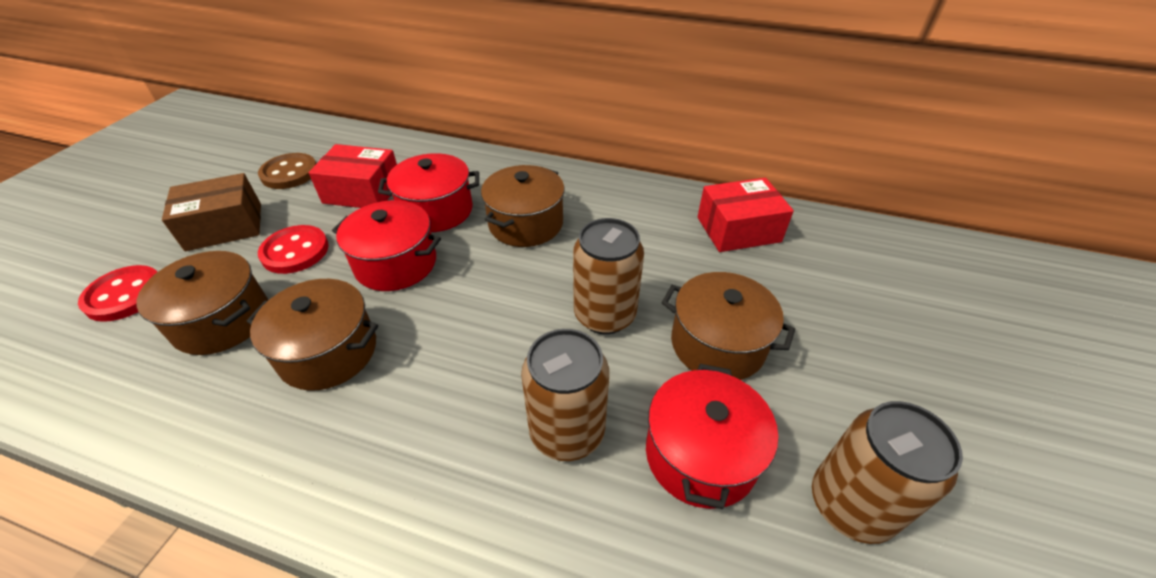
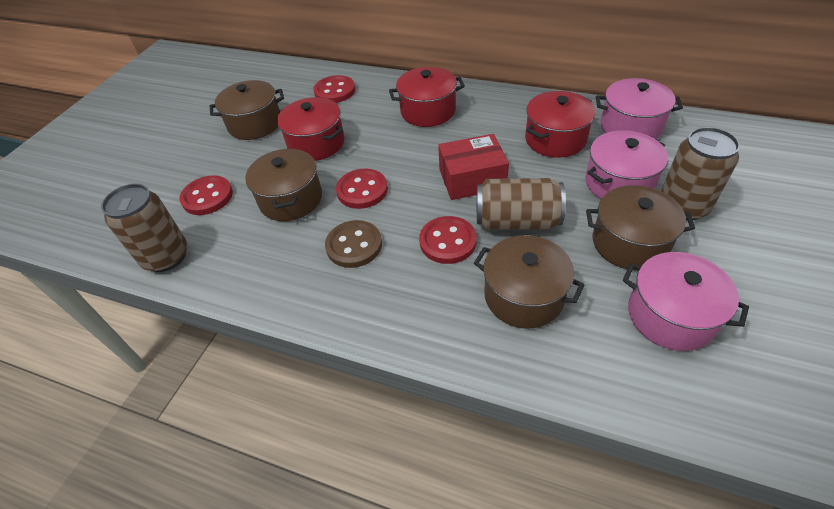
brown box: 1 -> 0
pink pot: 0 -> 3
red box: 2 -> 1
red button: 2 -> 4

